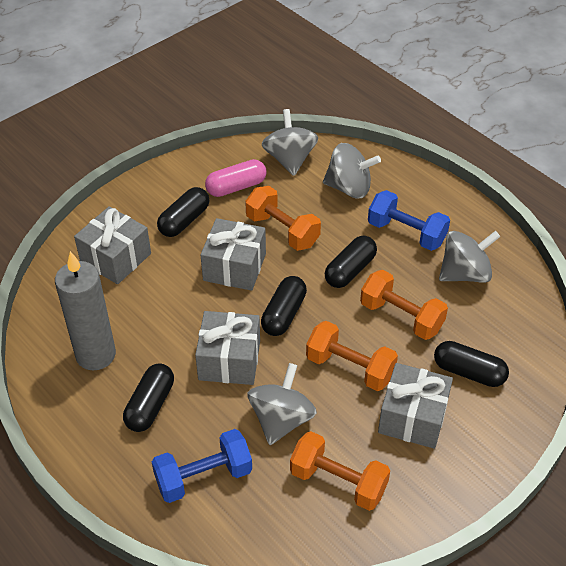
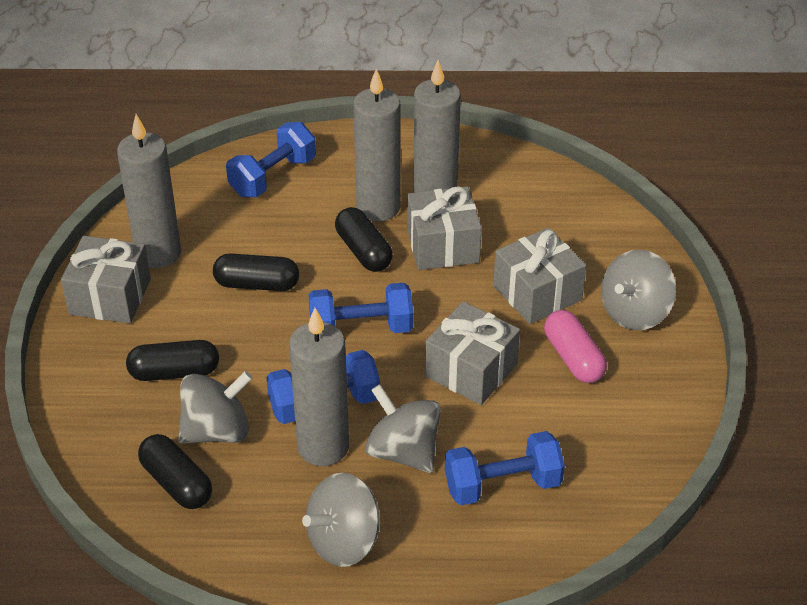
black capsule: 5 -> 4
blue dumbbell: 2 -> 4
grey candle: 1 -> 4
orange dumbbell: 4 -> 0

